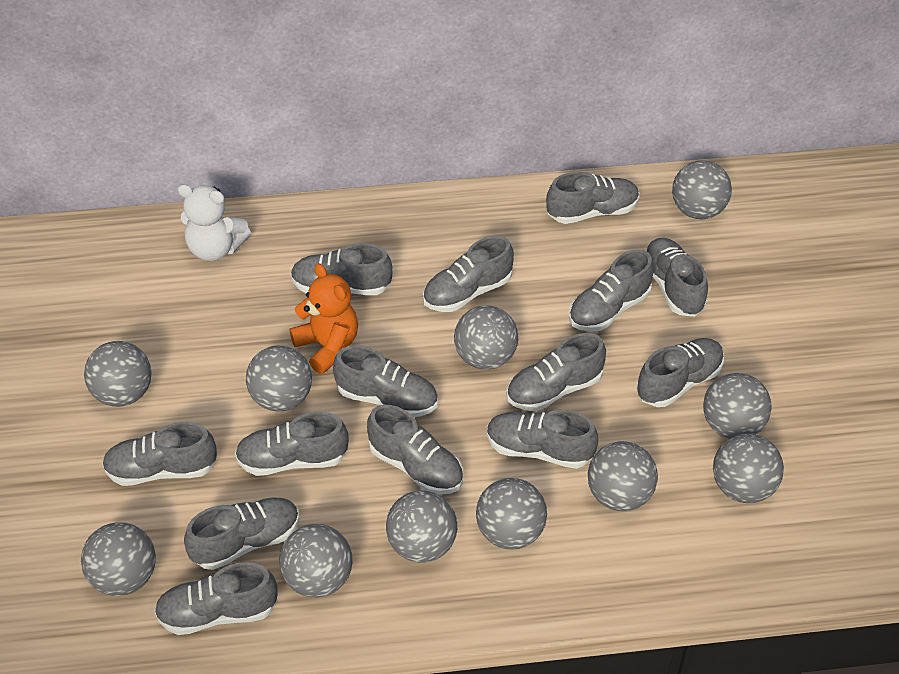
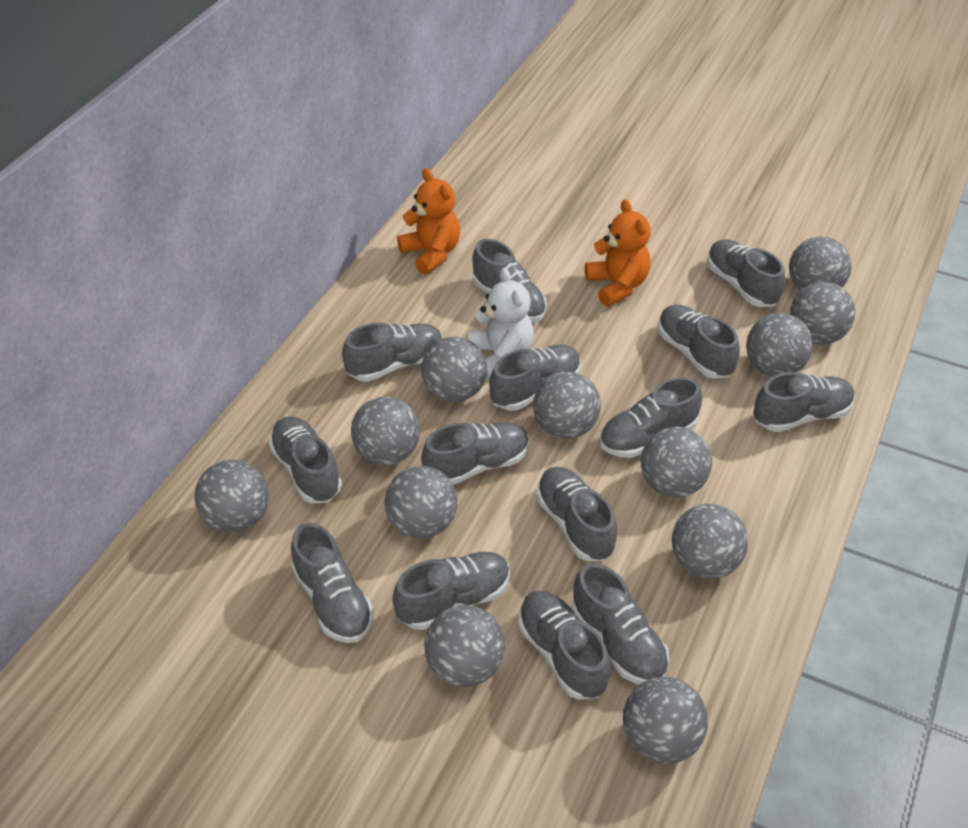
grey ball: 11 -> 12
orange teddy bear: 1 -> 2

